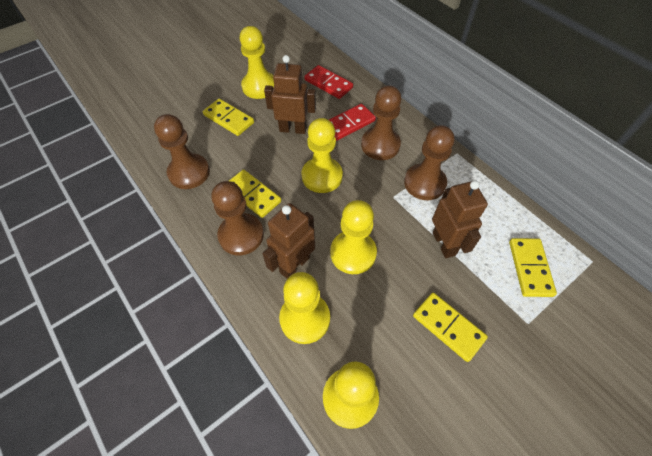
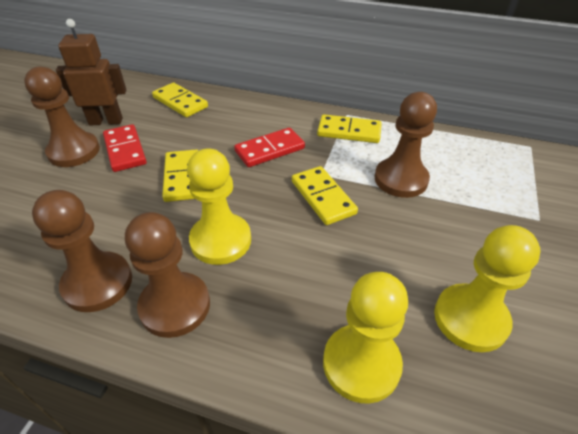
brown robot: 3 -> 1
yellow pawn: 5 -> 3

